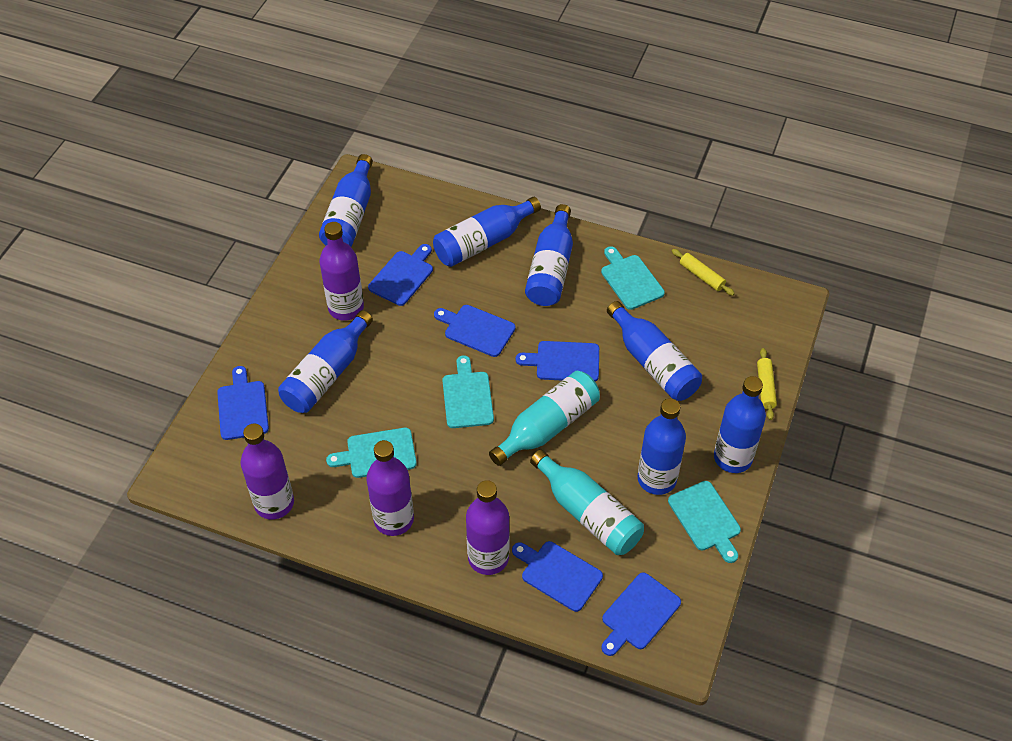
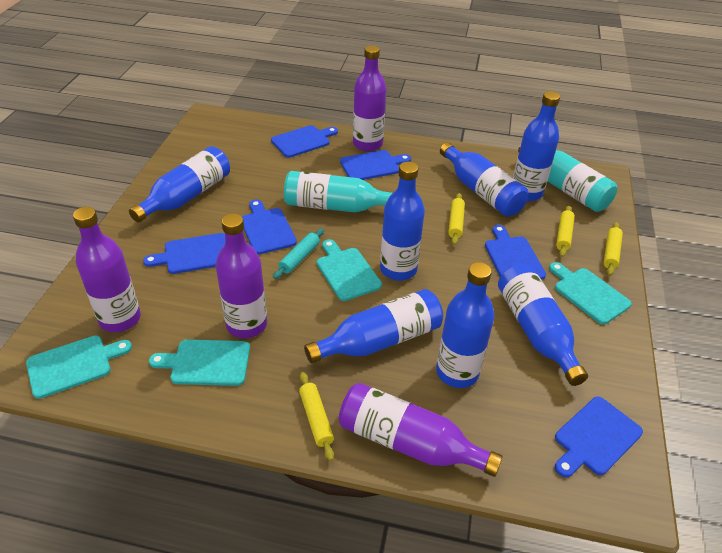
turquoise rolling pin: 0 -> 1
yellow rolling pin: 2 -> 4

